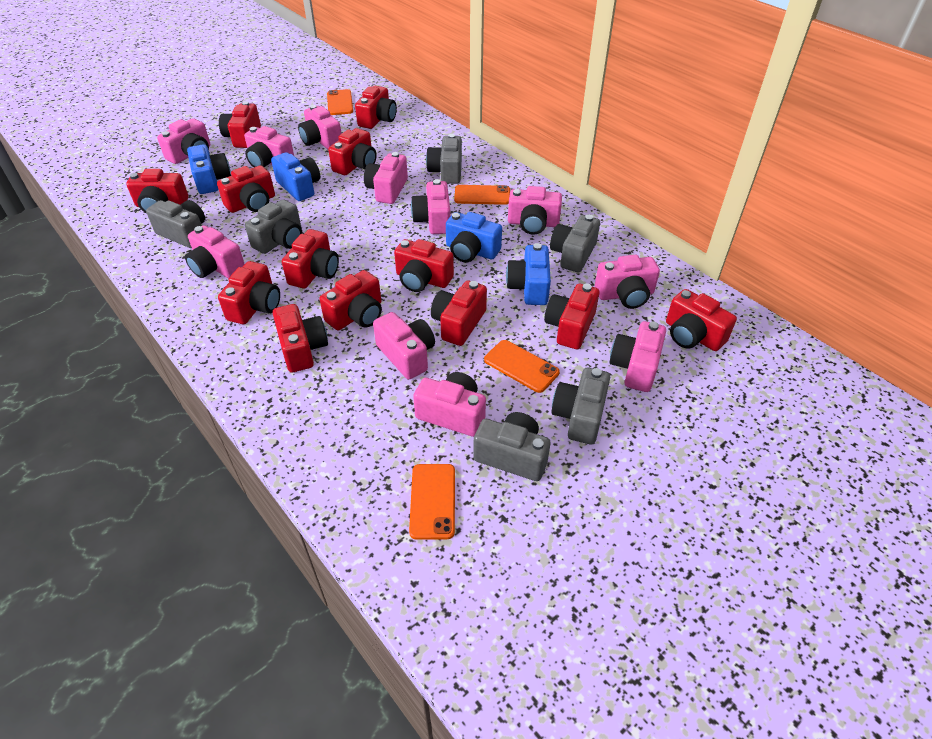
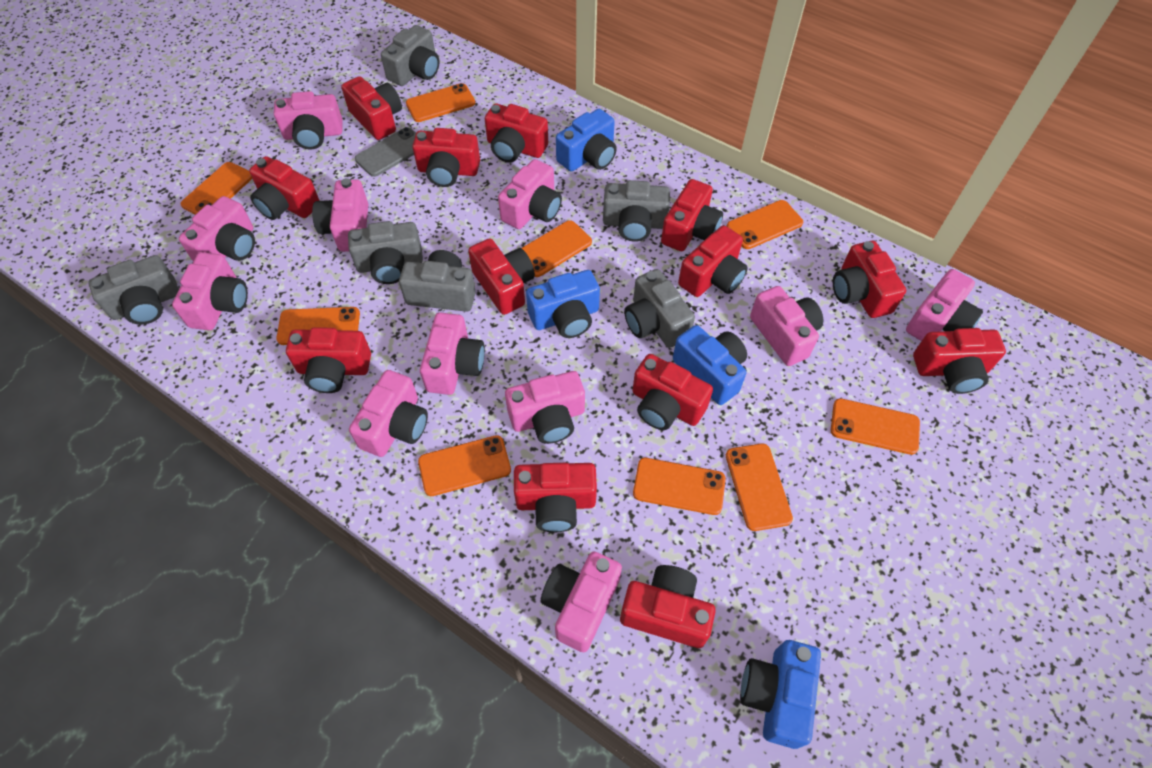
grey phone: 0 -> 1
orange phone: 4 -> 9

